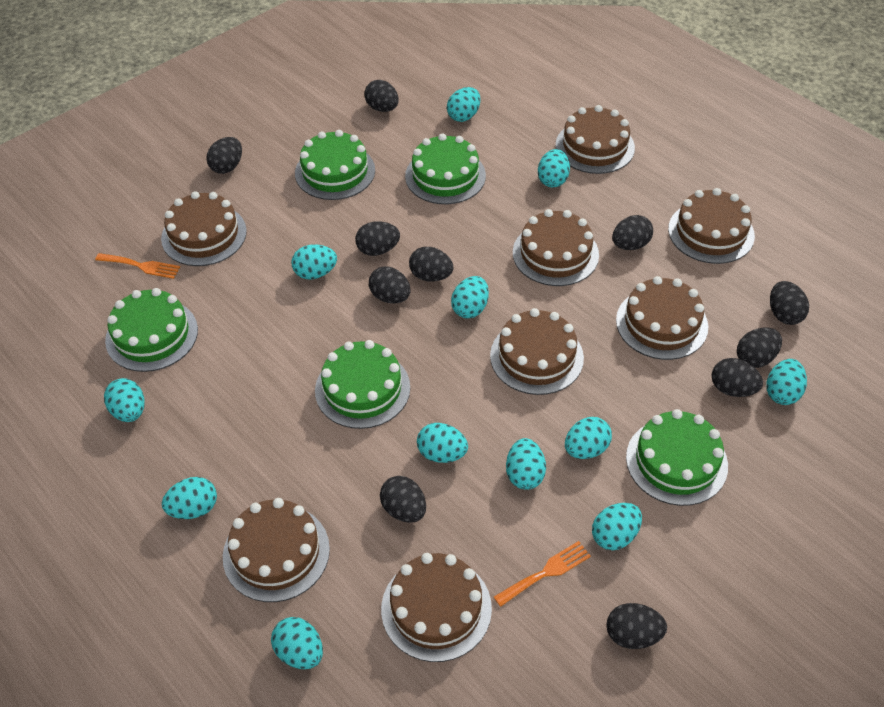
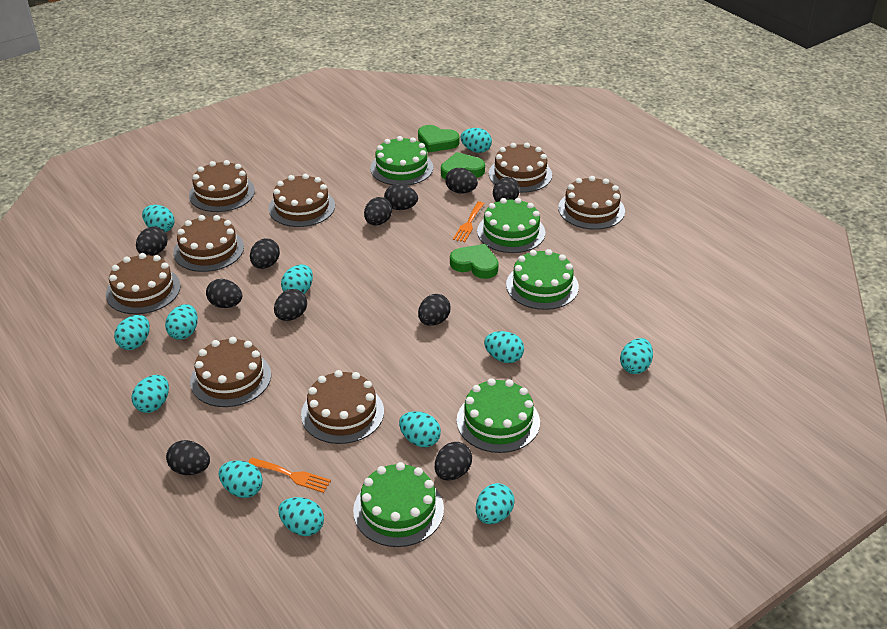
green heart: 0 -> 3

